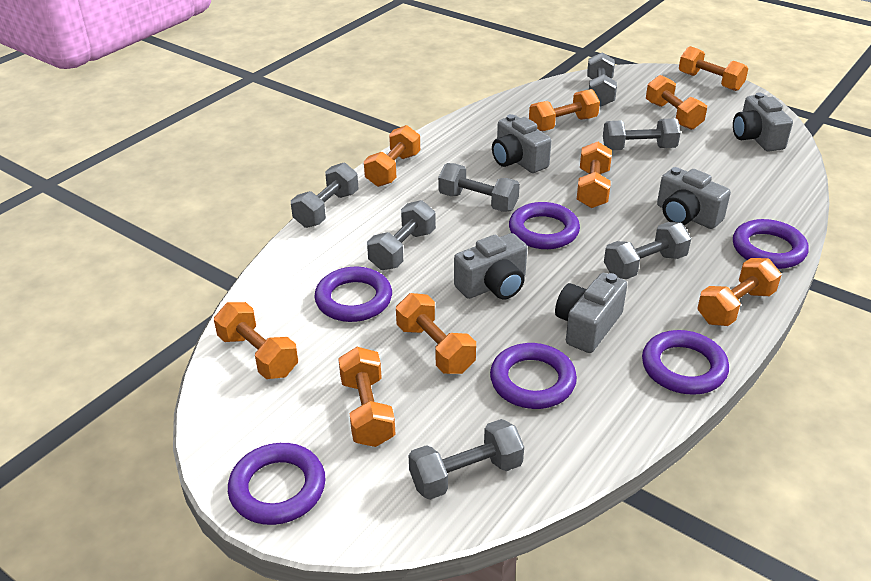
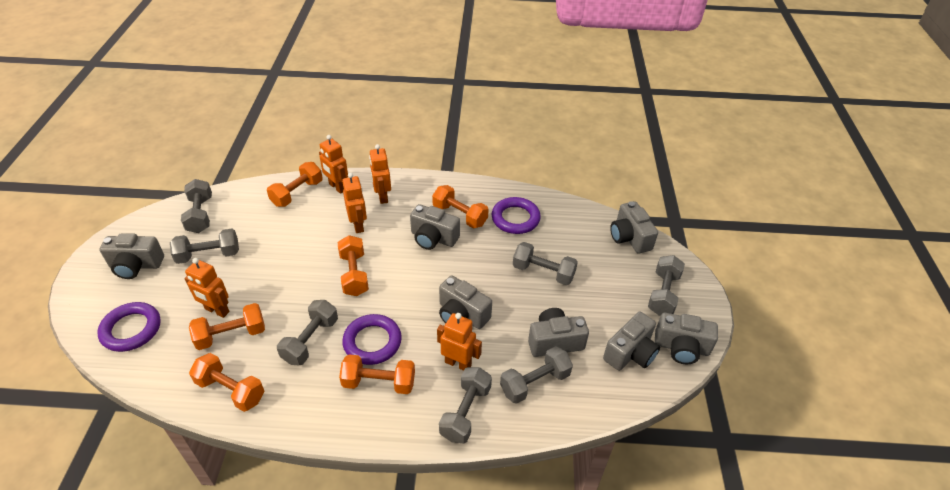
grey camera: 5 -> 7
orange dumbbell: 9 -> 6
orange robot: 0 -> 5
purple ring: 6 -> 3

